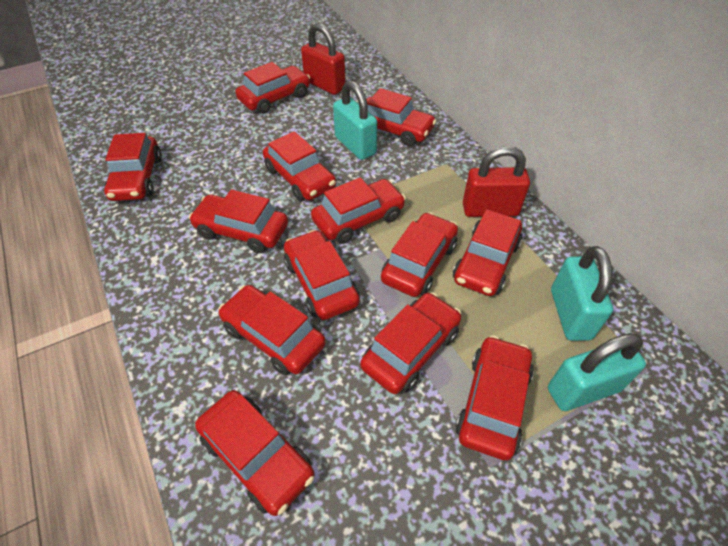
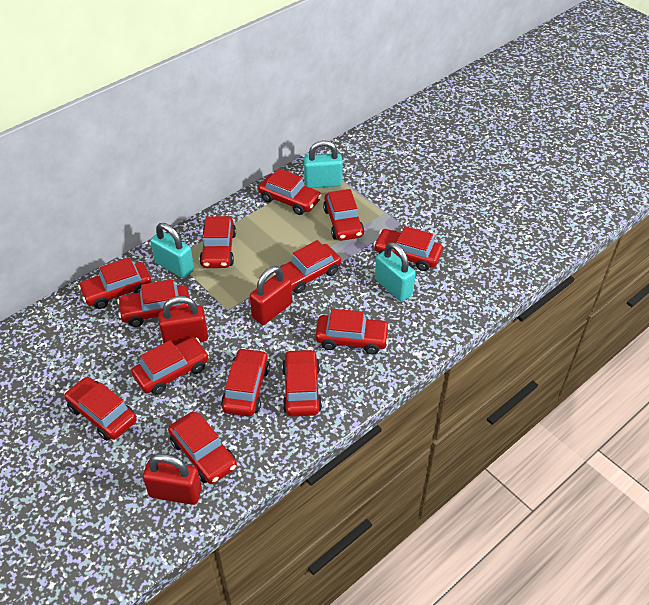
red padlock: 2 -> 3

